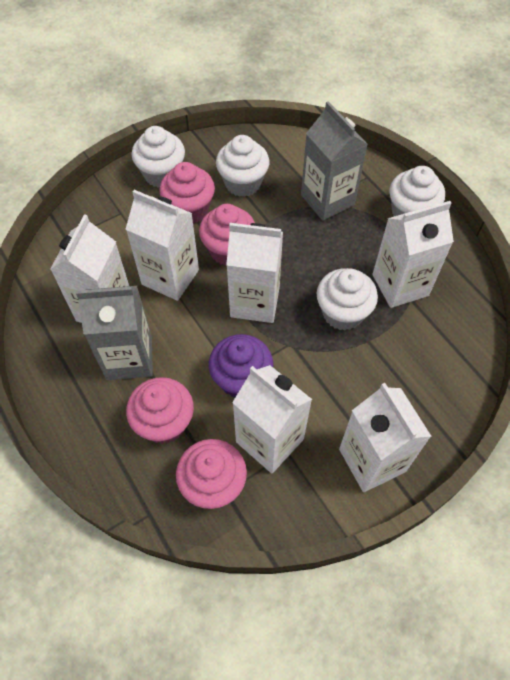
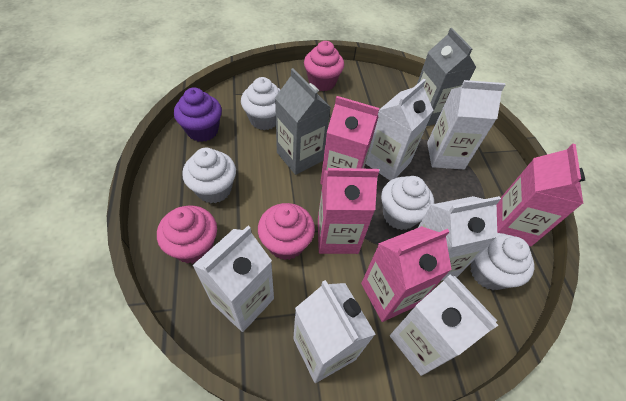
pink carton: 0 -> 4
pink cupcake: 4 -> 3

